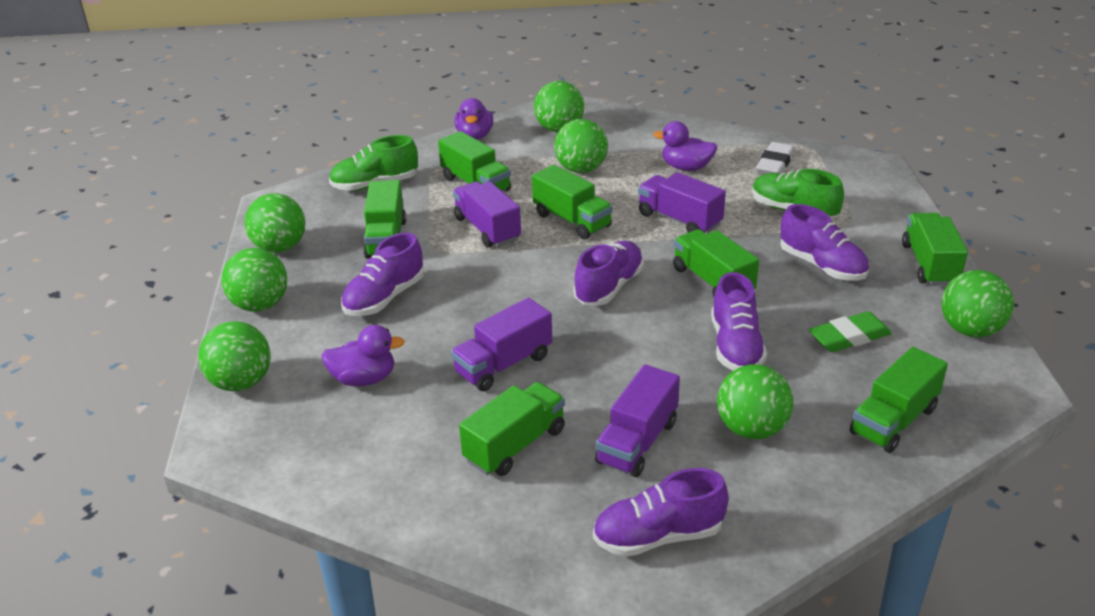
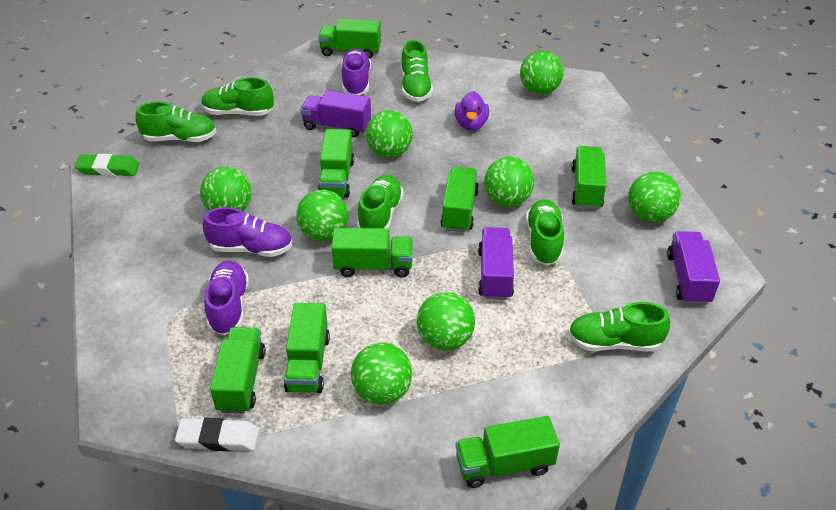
green ball: 7 -> 8
green shoe: 2 -> 6
green truck: 7 -> 8
purple duck: 3 -> 1
purple shoe: 5 -> 3
purple truck: 4 -> 3

